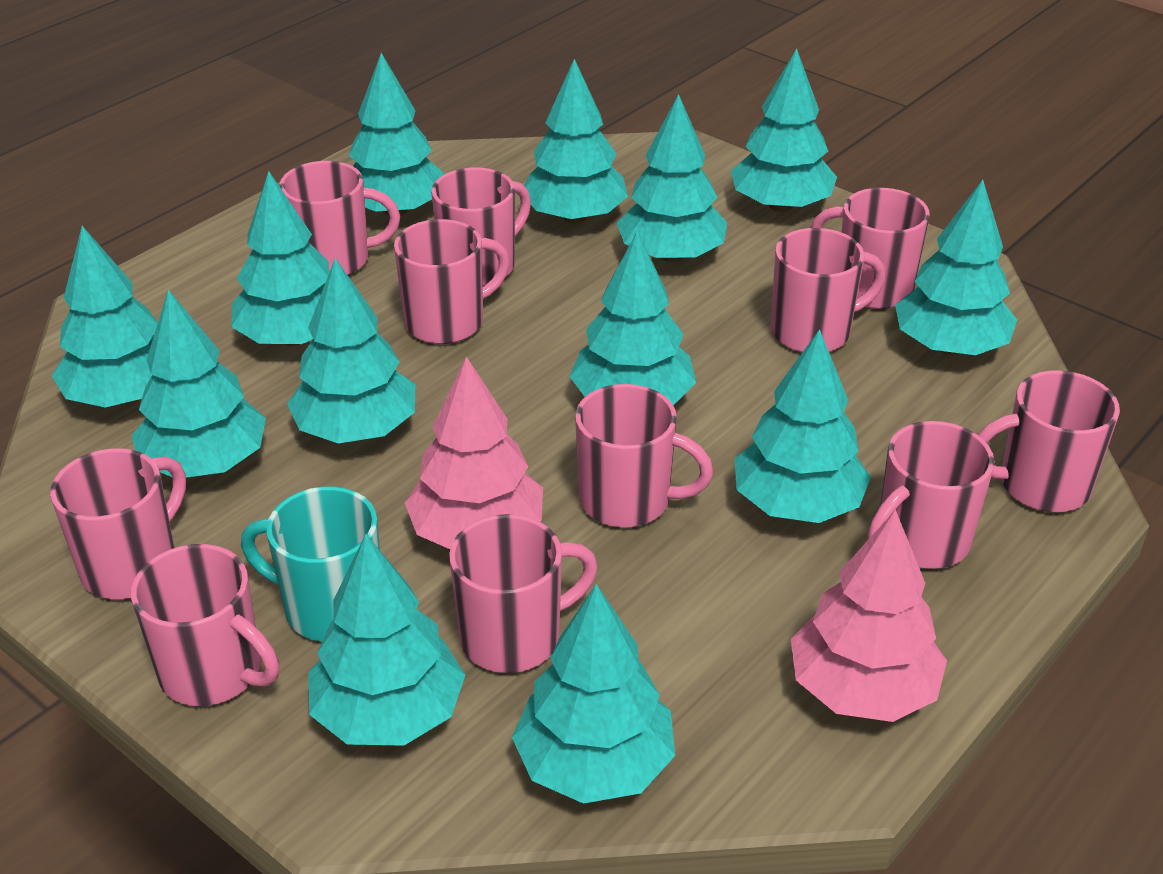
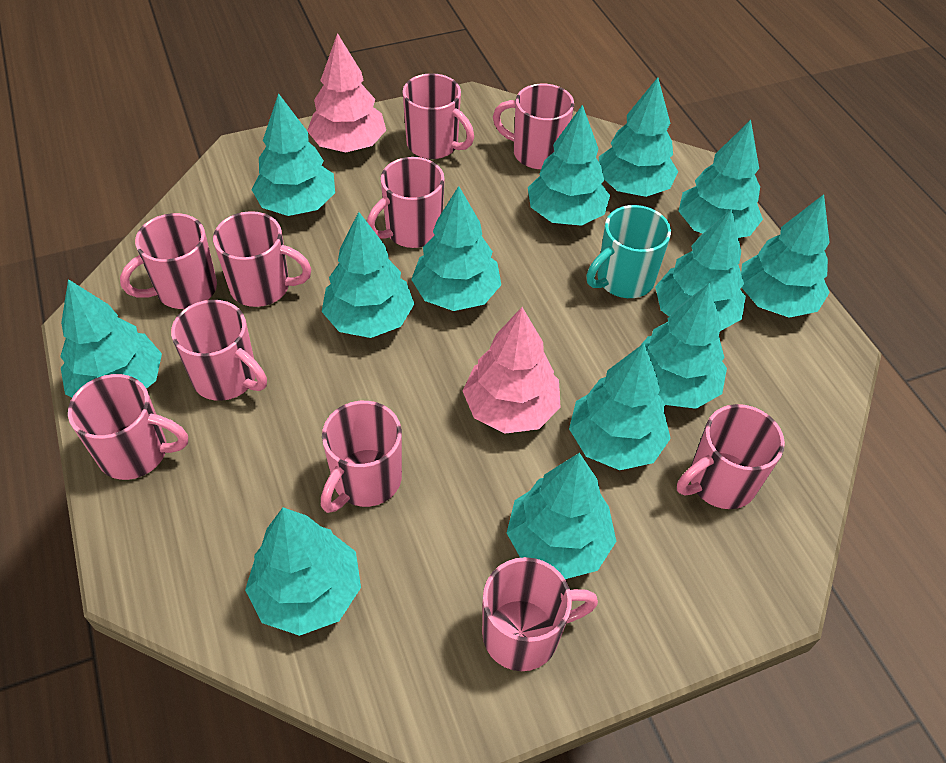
pink mug: 11 -> 10

